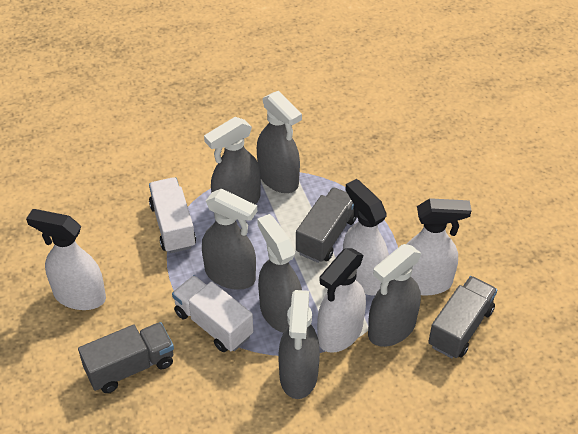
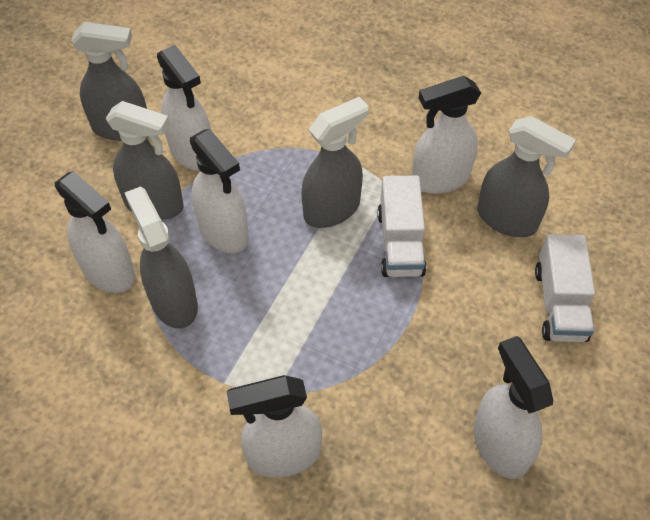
grey spray bottle: 6 -> 5
grey truck: 3 -> 0
white spray bottle: 4 -> 6

